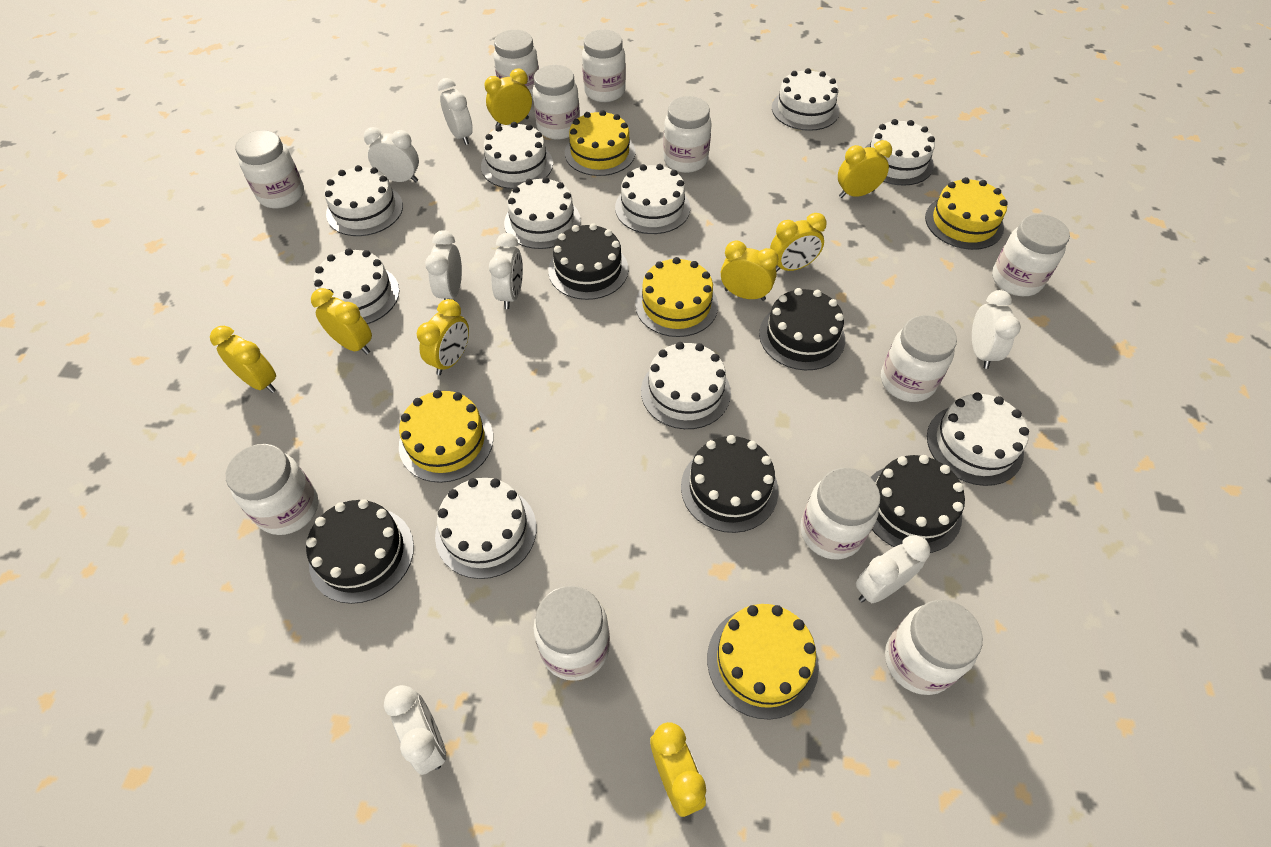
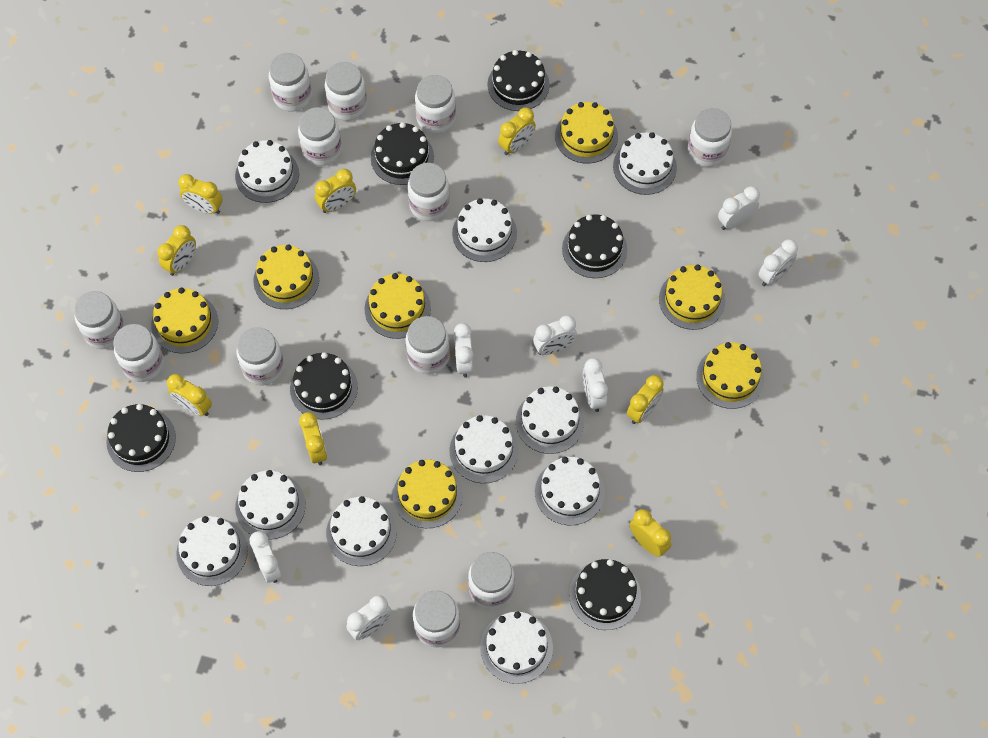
black cake: 5 -> 6
white jar: 11 -> 12
yellow cake: 5 -> 7

